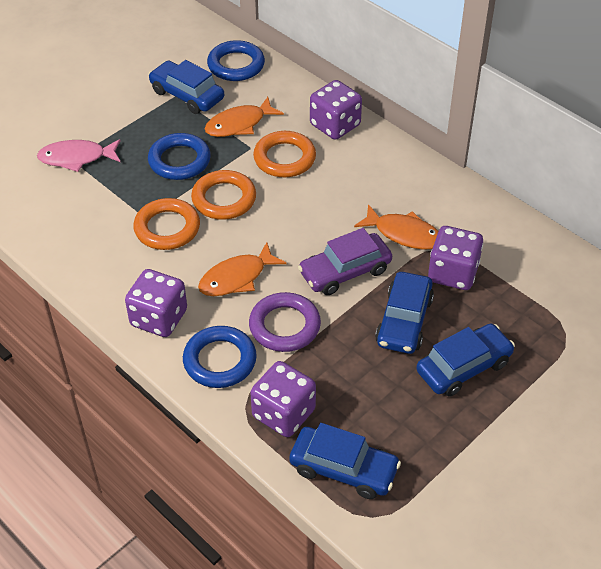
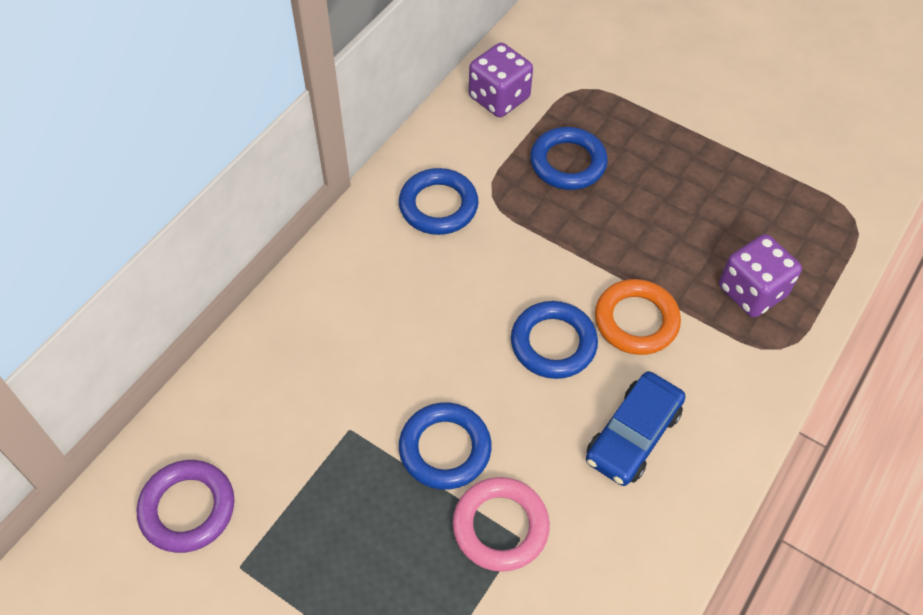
blue car: 4 -> 1
blue ring: 3 -> 4
orange fish: 3 -> 0
orange ring: 3 -> 1
pink fish: 1 -> 0
pink ring: 0 -> 1
purple car: 1 -> 0
purple dice: 4 -> 2

